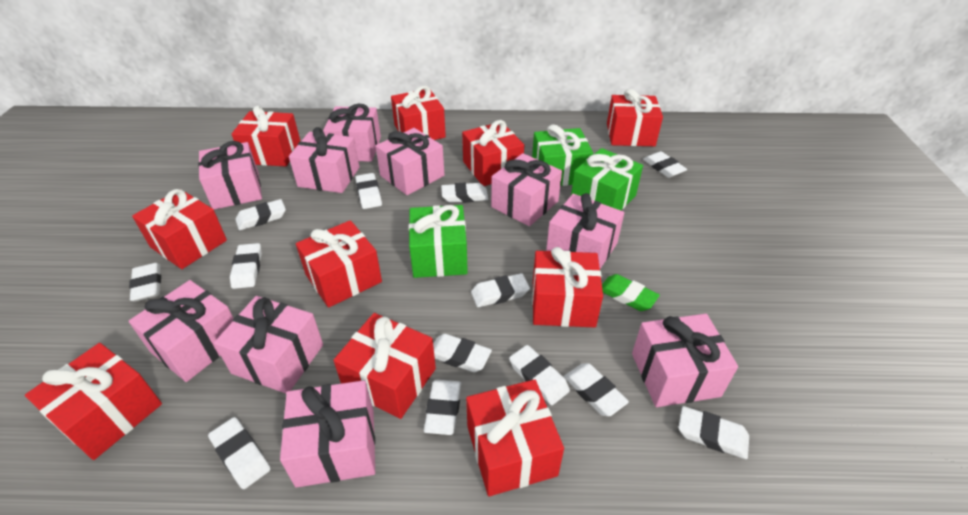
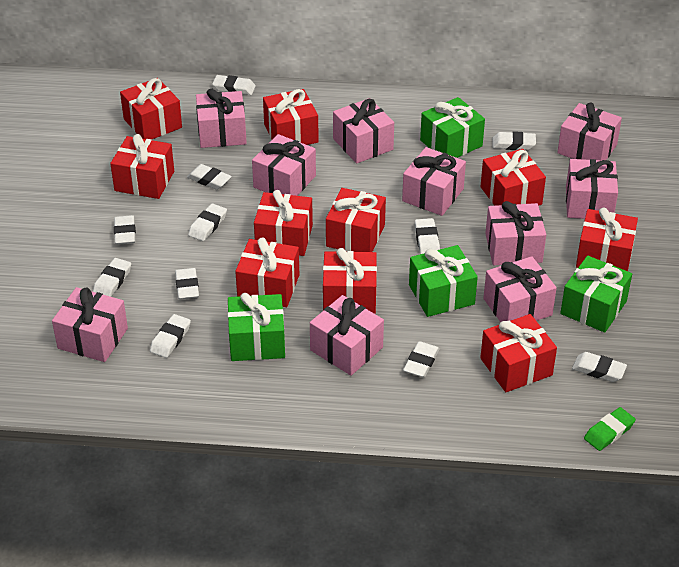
green gift: 3 -> 4
white eraser: 13 -> 11

